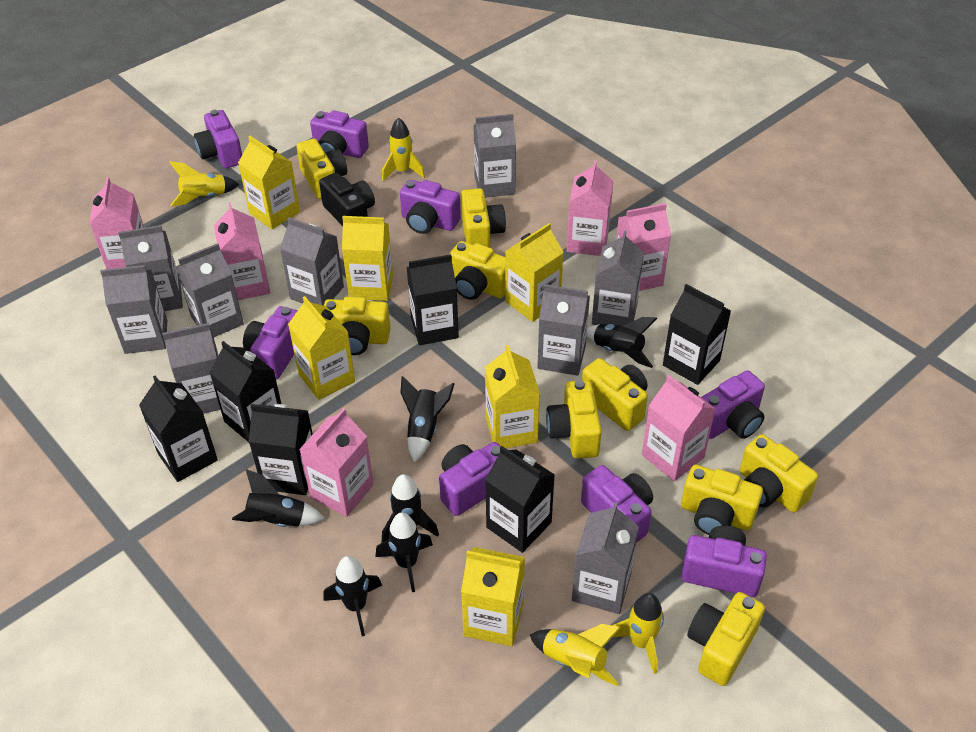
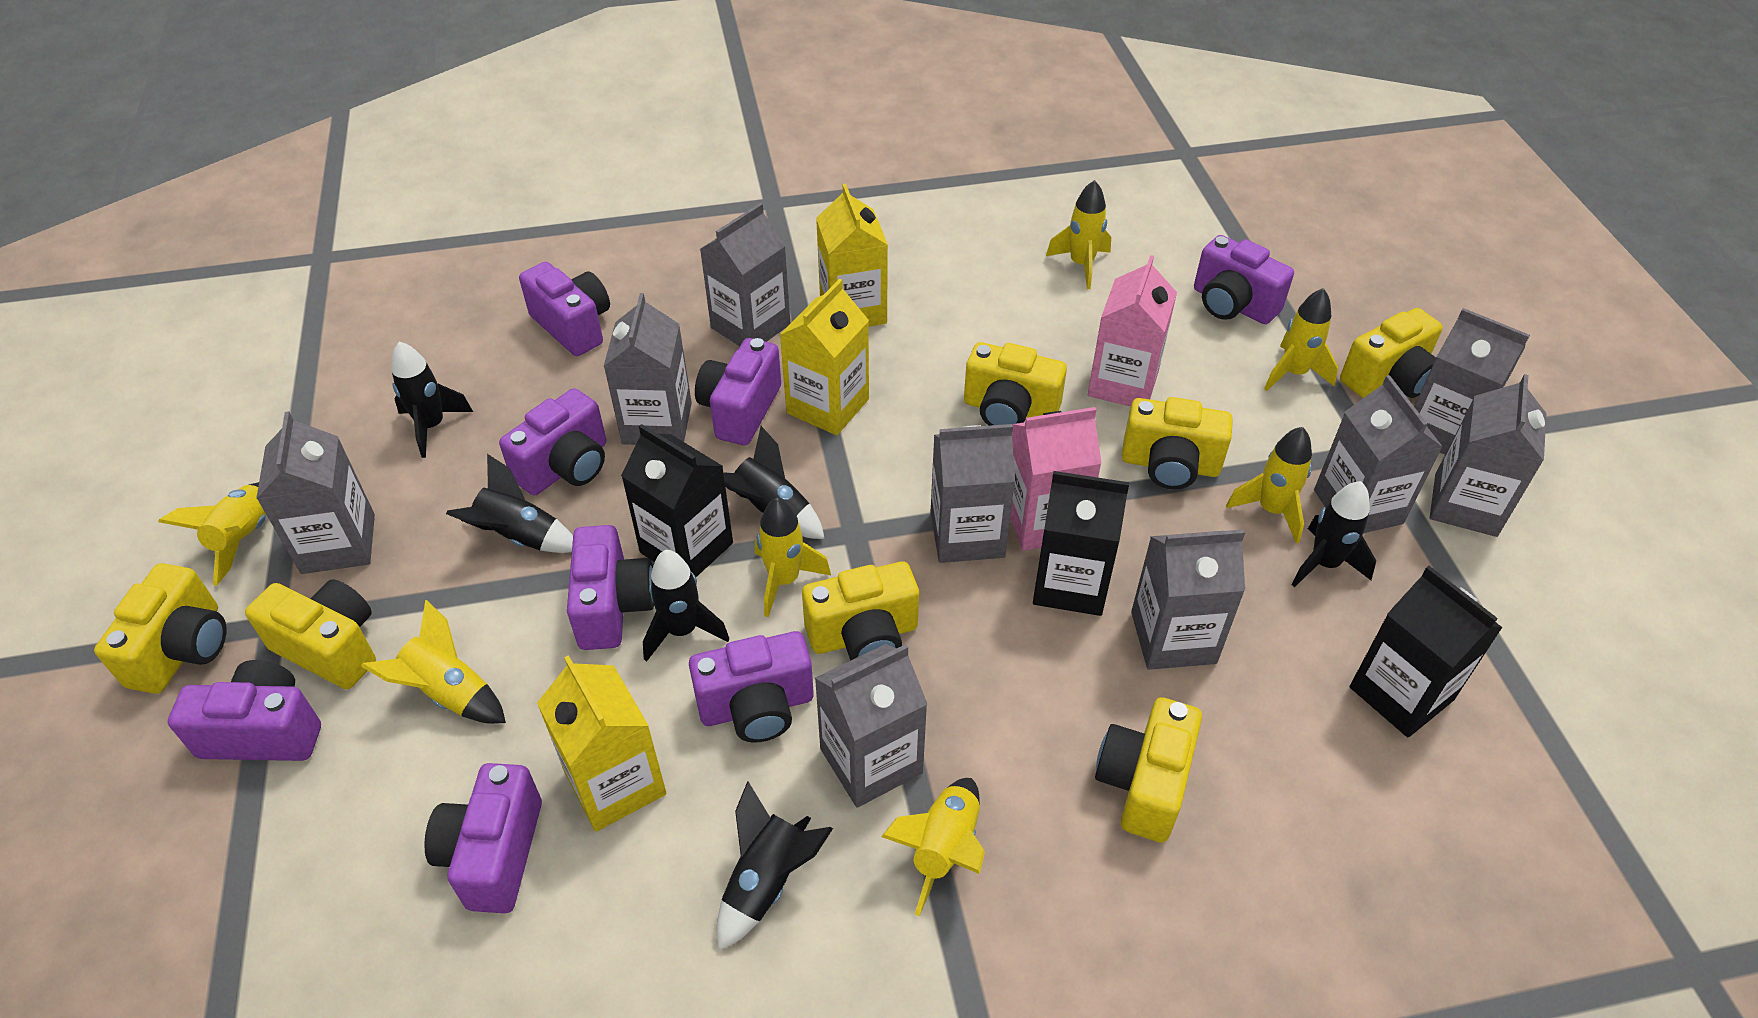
black camera: 1 -> 0
black carton: 6 -> 3
pink carton: 6 -> 2
yellow camera: 9 -> 7
yellow carton: 6 -> 3
yellow rocket: 4 -> 7

